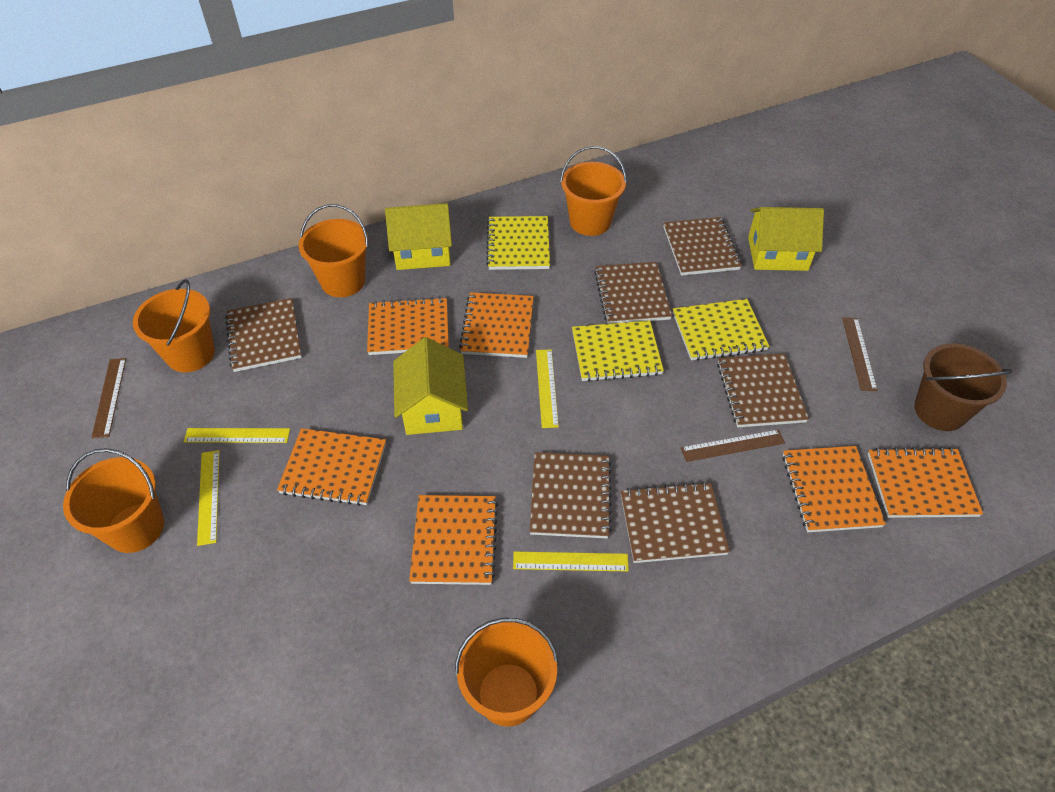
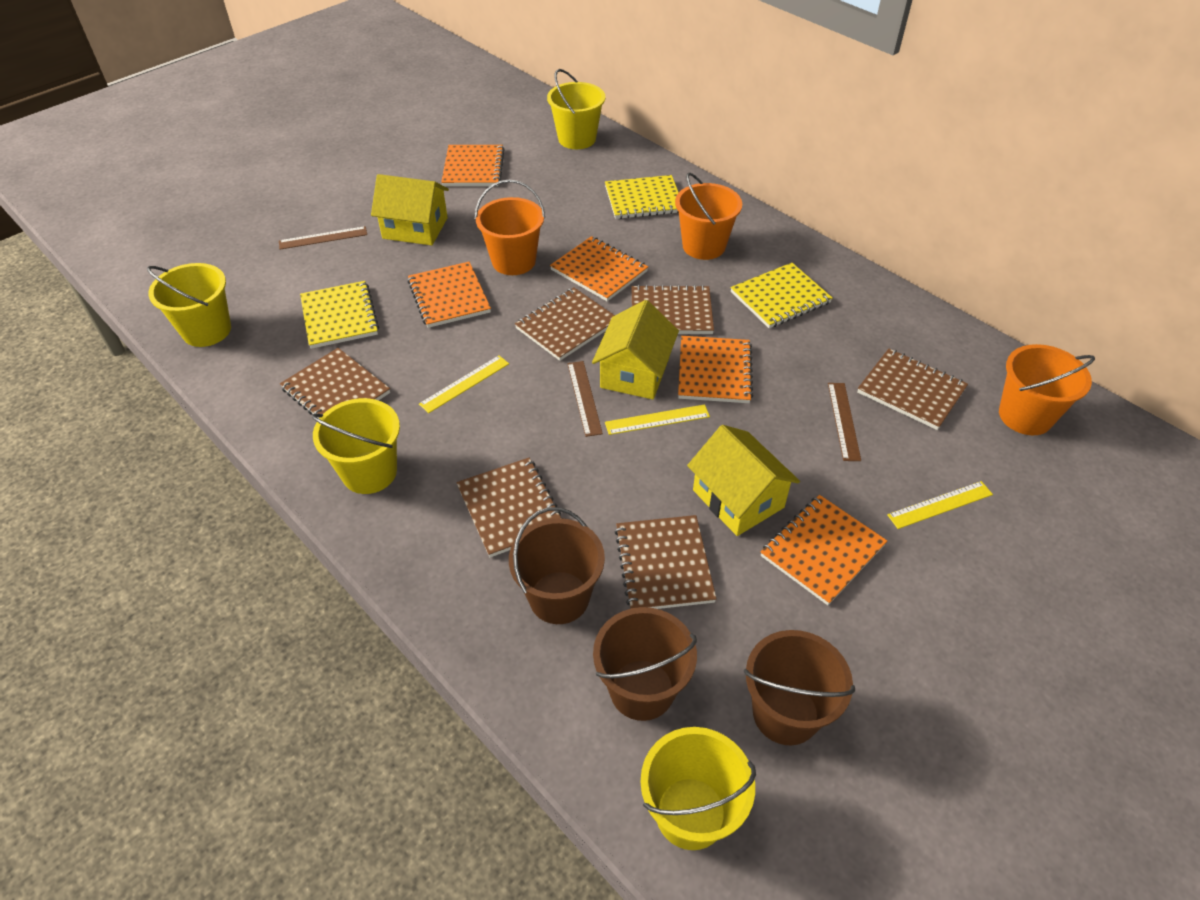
brown bucket: 1 -> 3
orange bucket: 5 -> 3
orange notebook: 6 -> 5
yellow bucket: 0 -> 4
yellow ruler: 4 -> 3

